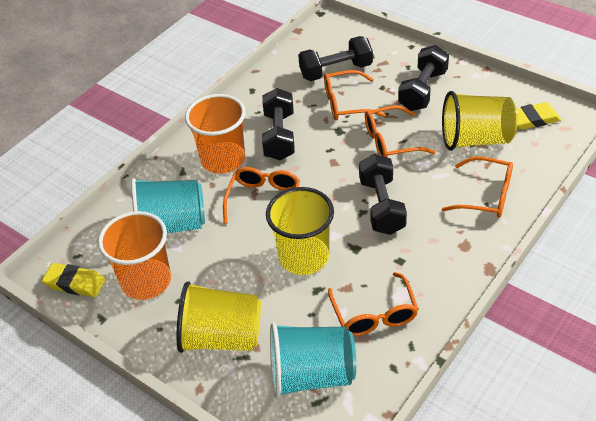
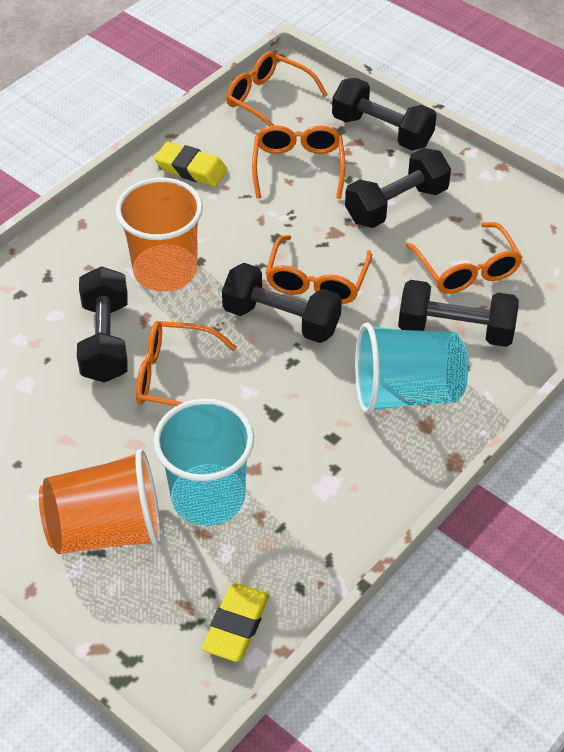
black dumbbell: 4 -> 5
yellow cup: 3 -> 0

